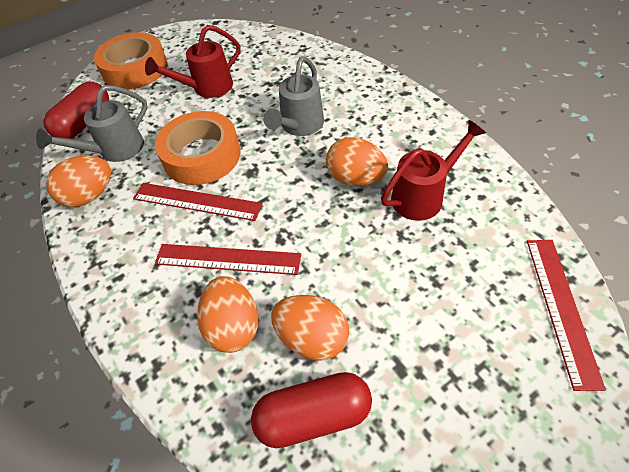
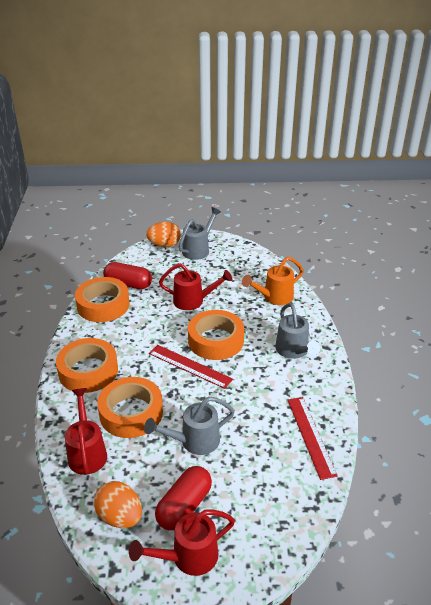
grey watering can: 2 -> 3
orange egg: 4 -> 2
orange tape: 2 -> 4
orange watering can: 0 -> 1
red ruler: 3 -> 2
red watering can: 2 -> 3

